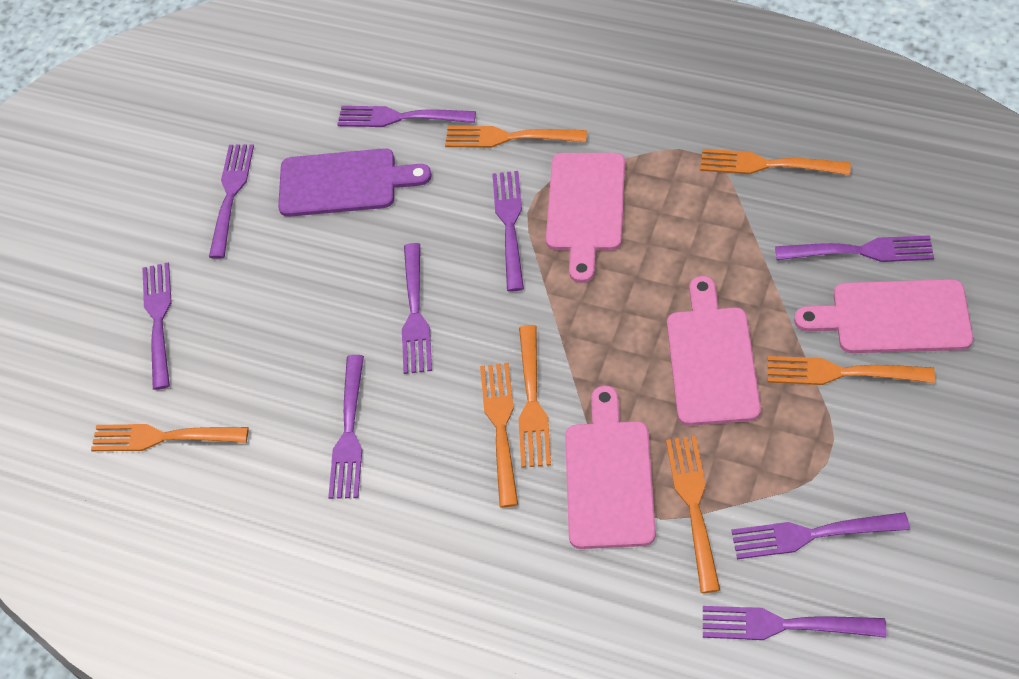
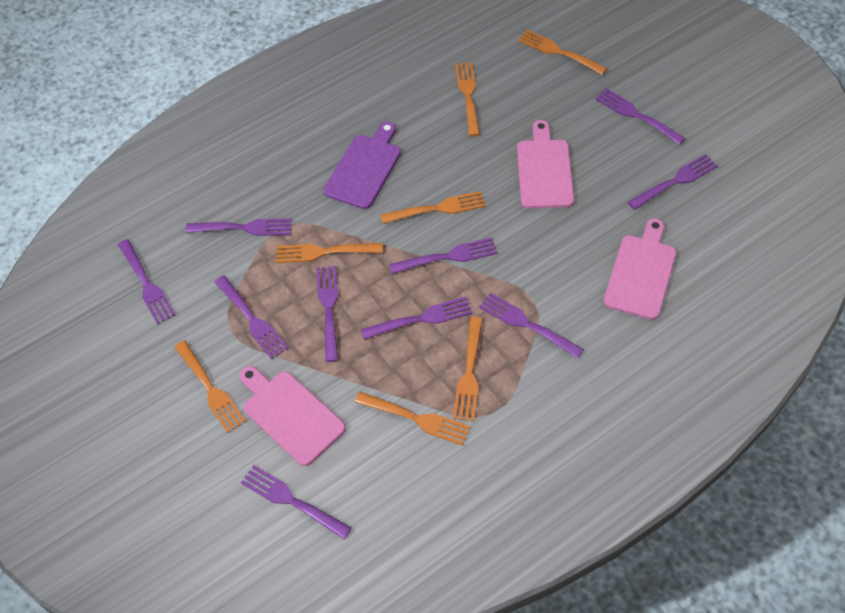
pink cutting board: 4 -> 3
purple fork: 9 -> 10

